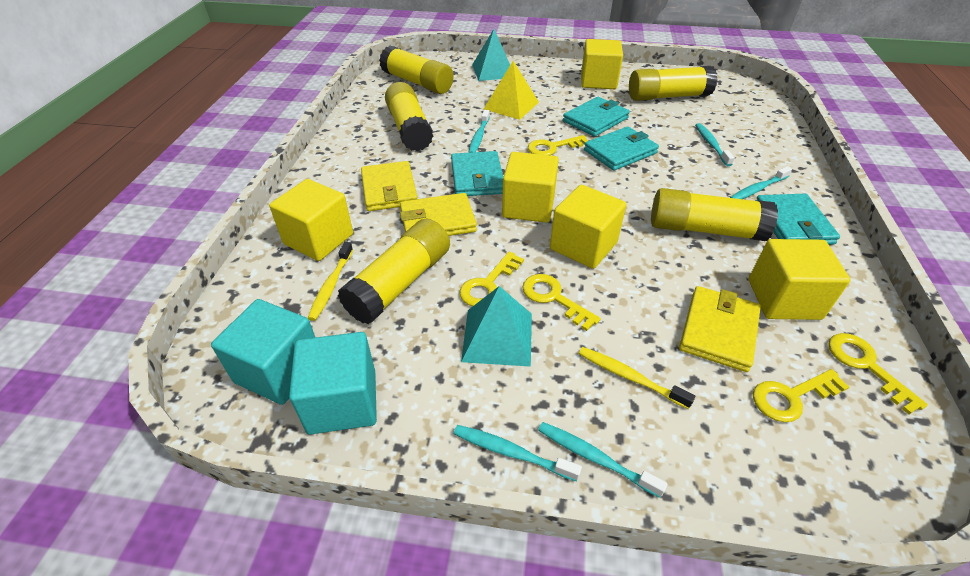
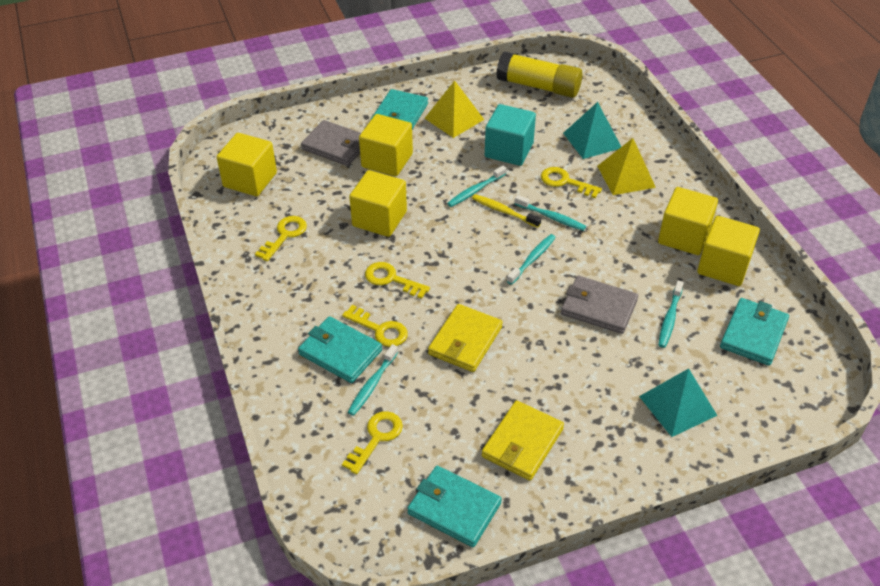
grey wallet: 0 -> 2
turquoise cube: 2 -> 1
yellow glue stick: 5 -> 1
yellow pyramid: 1 -> 2
yellow toothbrush: 2 -> 1
yellow wallet: 3 -> 2

